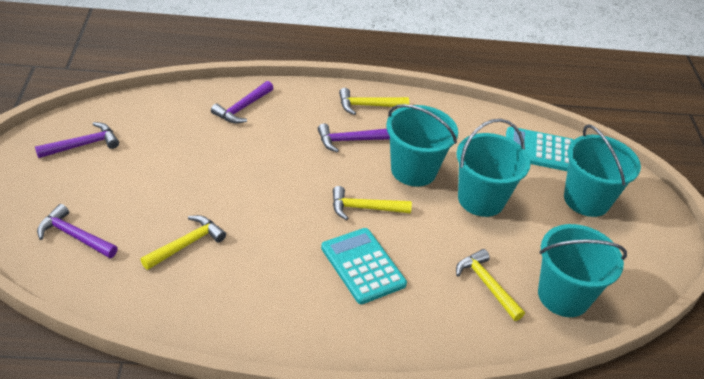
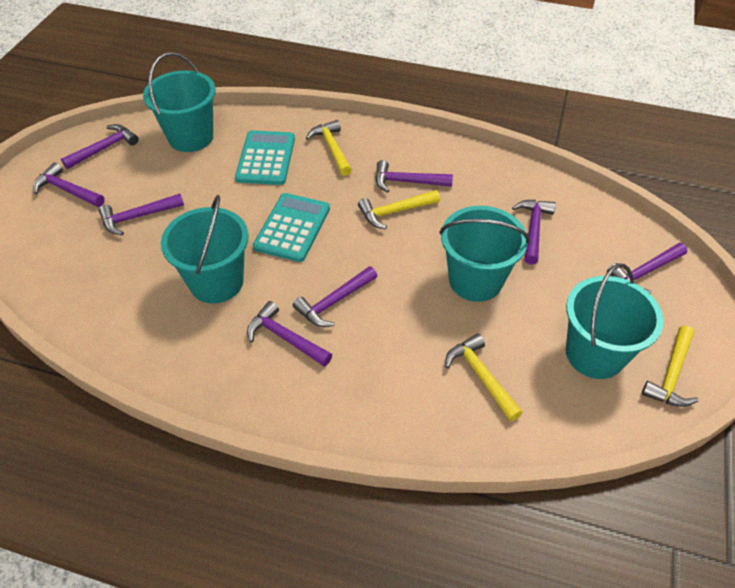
purple hammer: 4 -> 8

